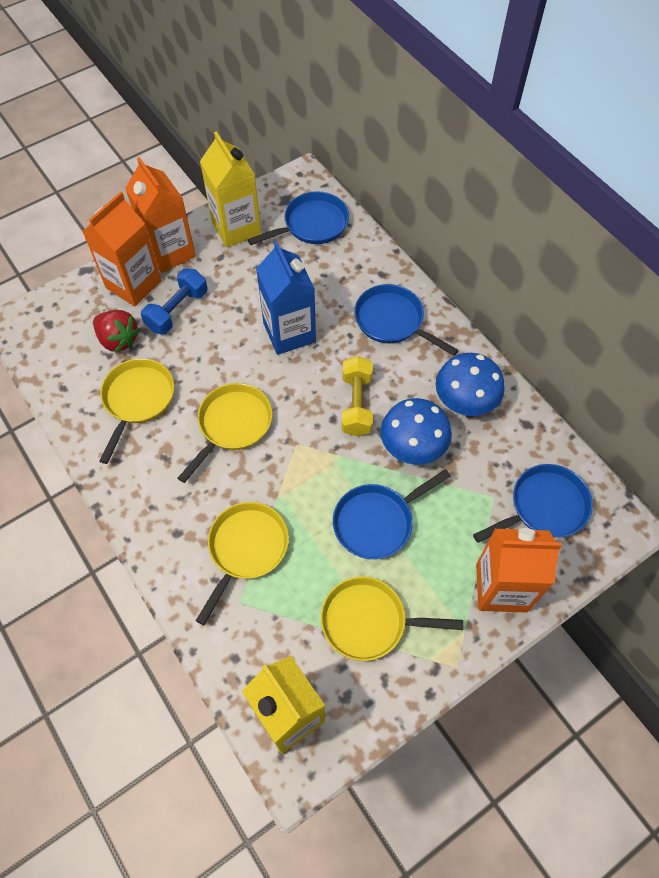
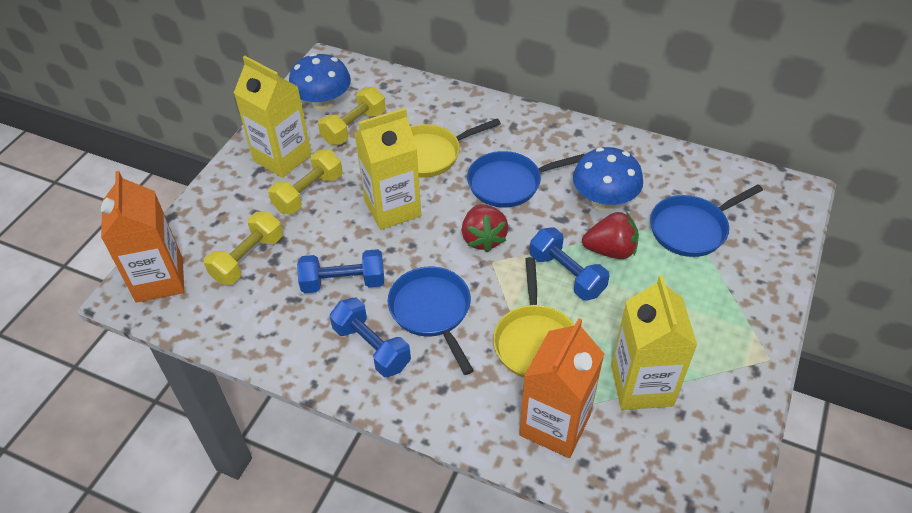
blue carton: 1 -> 0
blue dumbbell: 1 -> 3
blue pan: 4 -> 3
orange carton: 3 -> 2
red strawberry: 1 -> 2
yellow carton: 2 -> 3
yellow dumbbell: 1 -> 3
yellow pan: 4 -> 2

